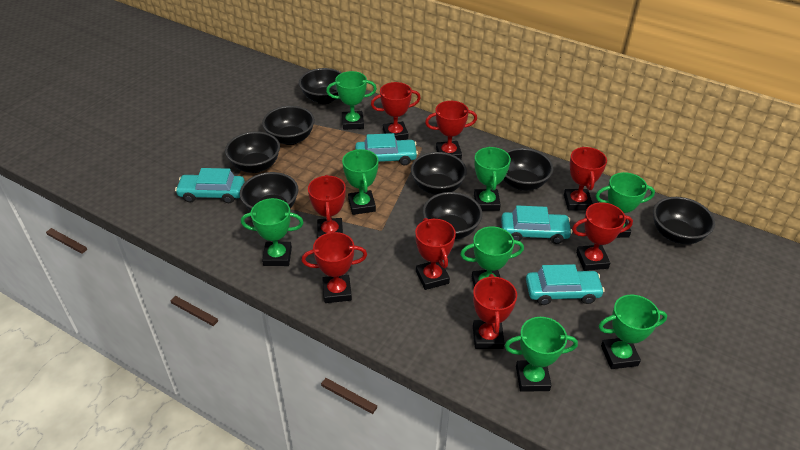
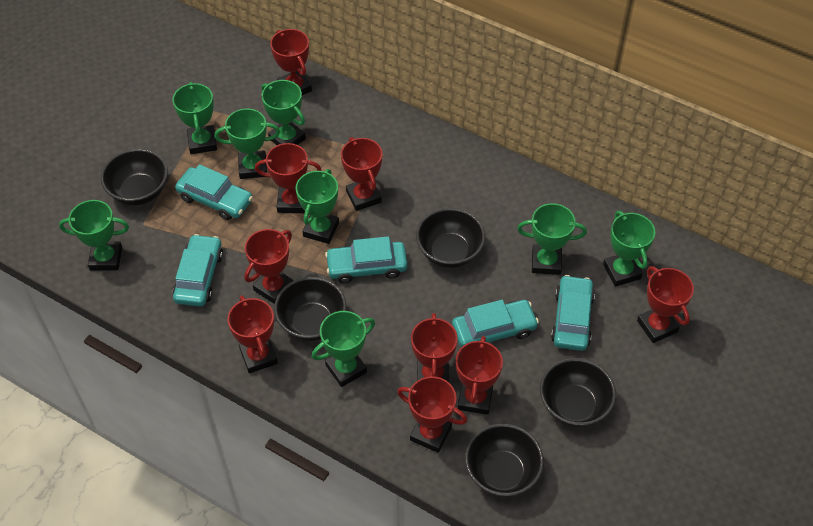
black bowl: 8 -> 5
red trophy: 8 -> 9
turquoise car: 4 -> 5

